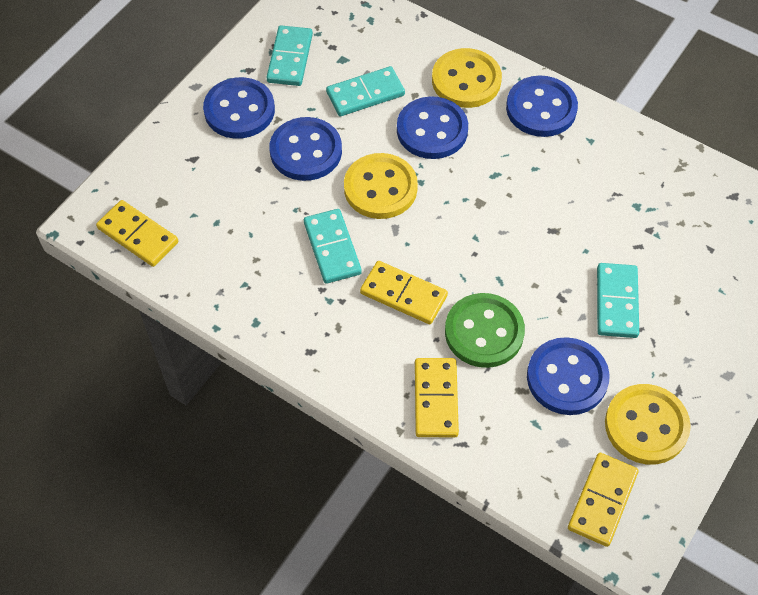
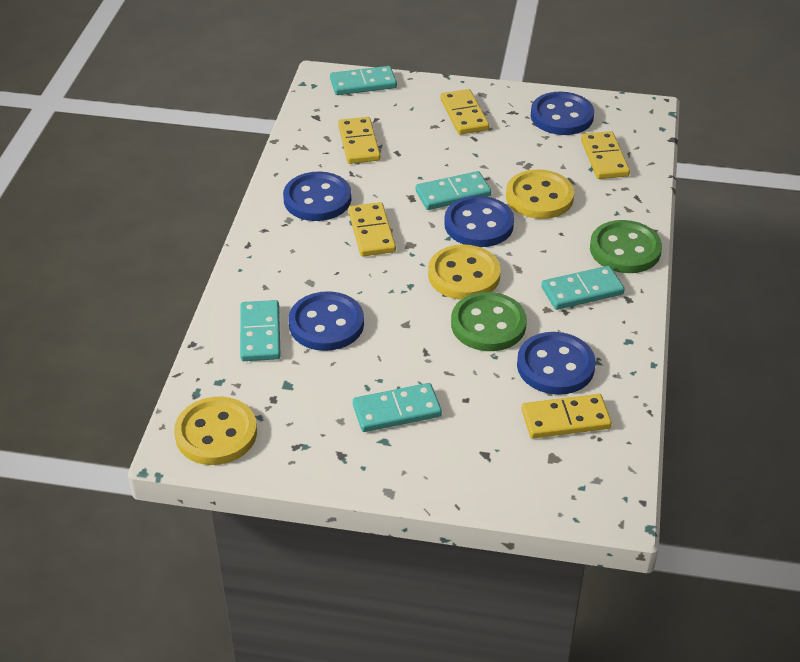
green button: 1 -> 2
turquoise domino: 4 -> 5
yellow domino: 4 -> 5

